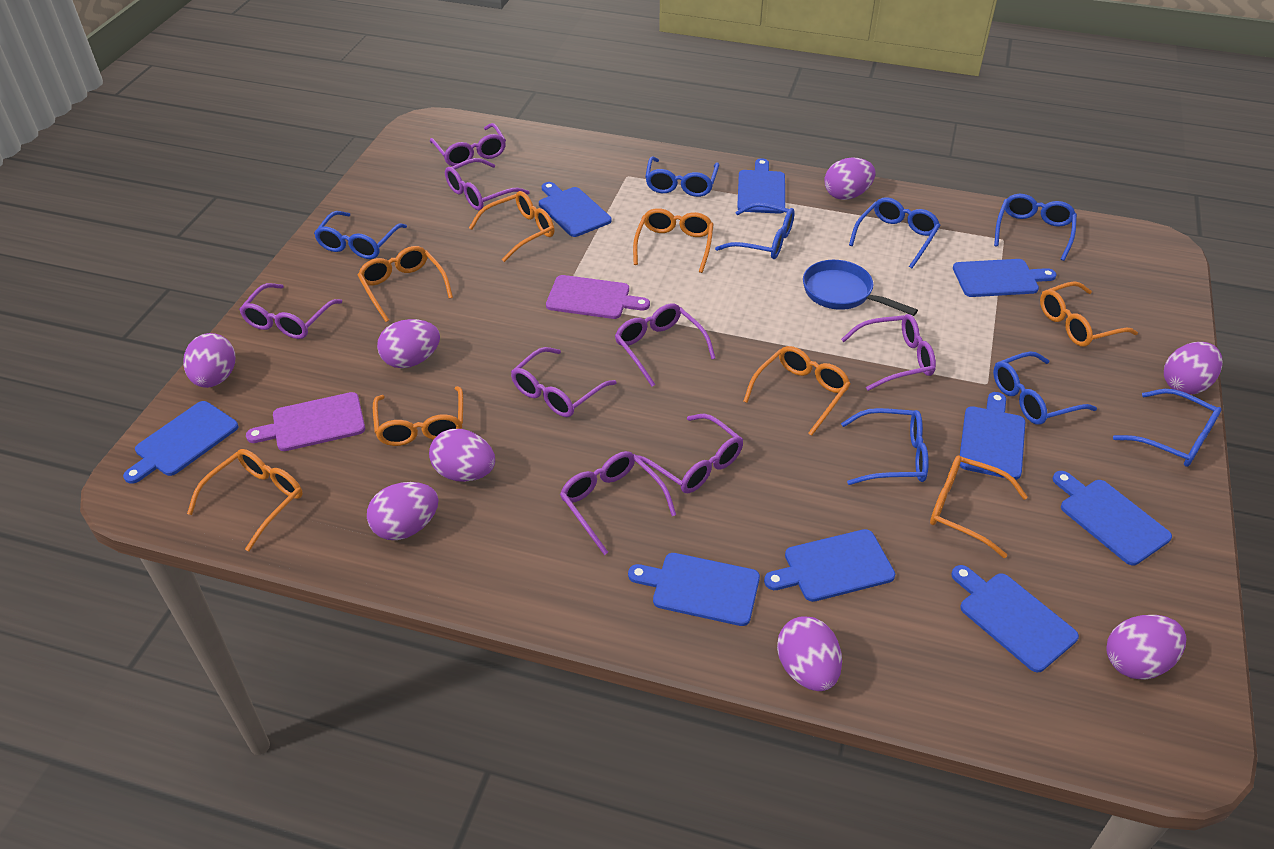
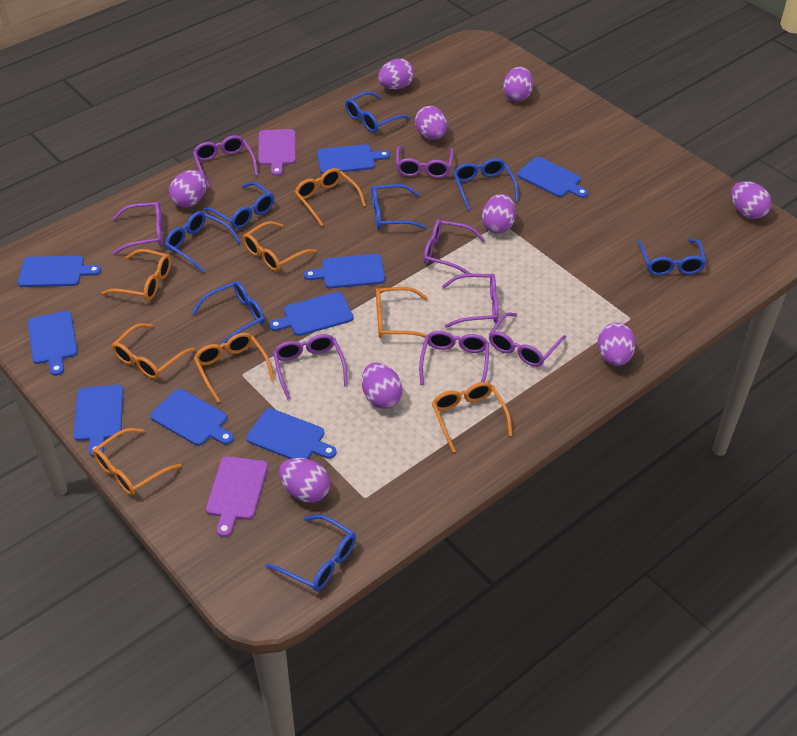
blue pan: 1 -> 0
purple egg: 8 -> 9

